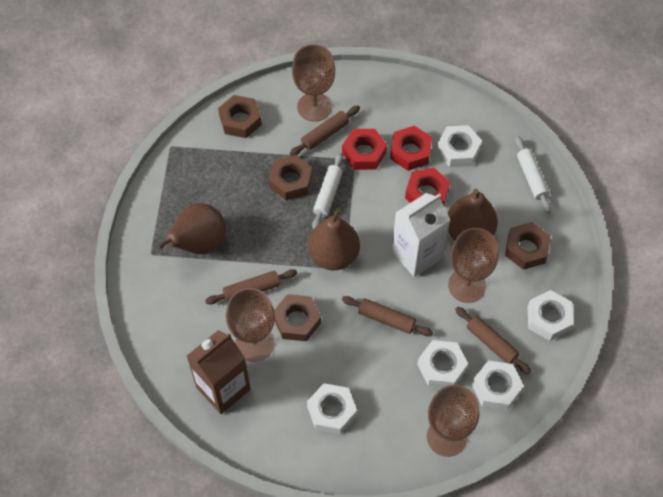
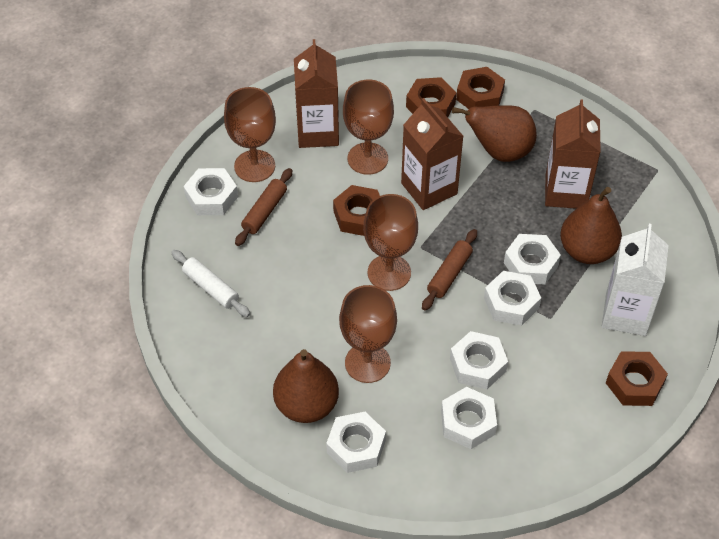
brown carton: 1 -> 3
brown rolling pin: 4 -> 2
red nut: 3 -> 0
white nut: 5 -> 6
white rolling pin: 2 -> 1

